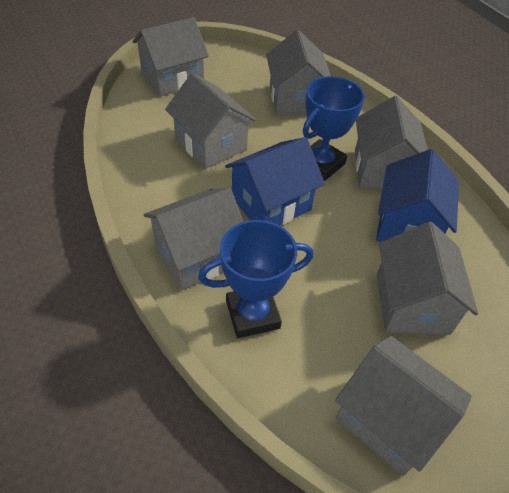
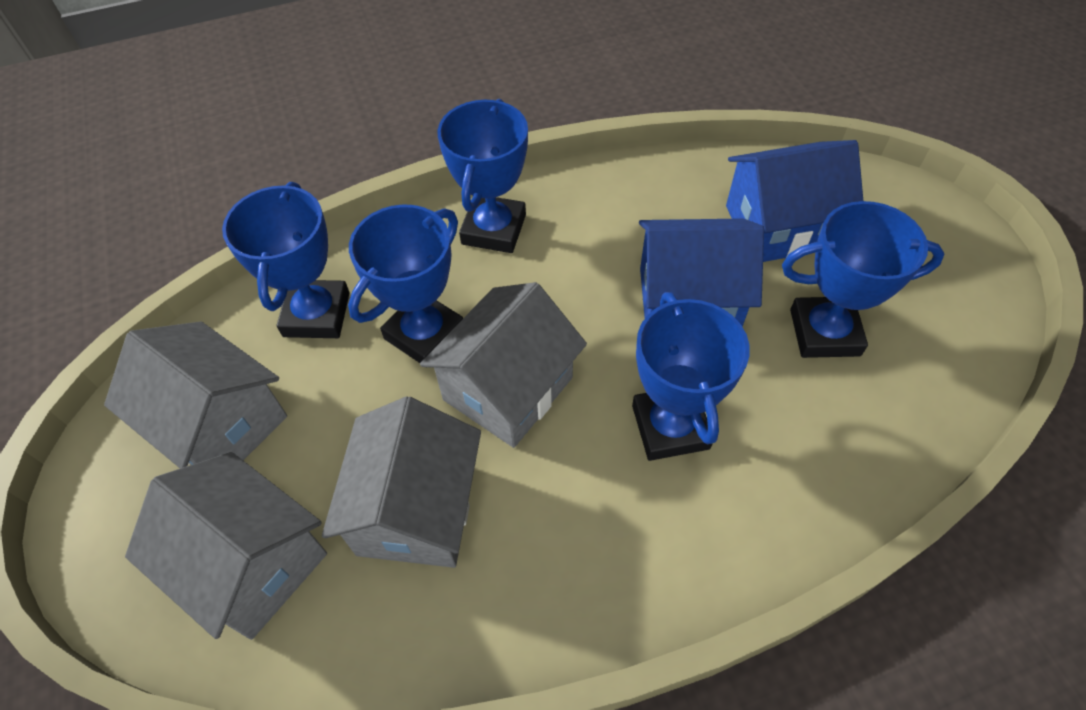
blue trophy: 2 -> 5
grey house: 7 -> 4

